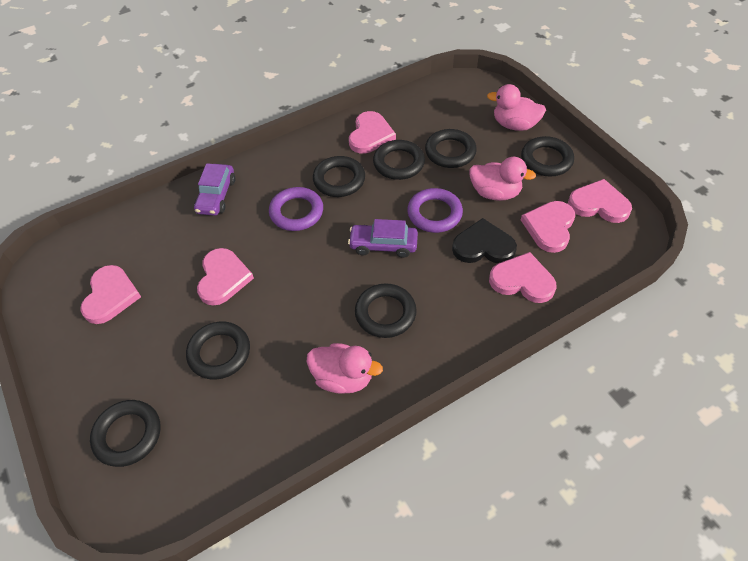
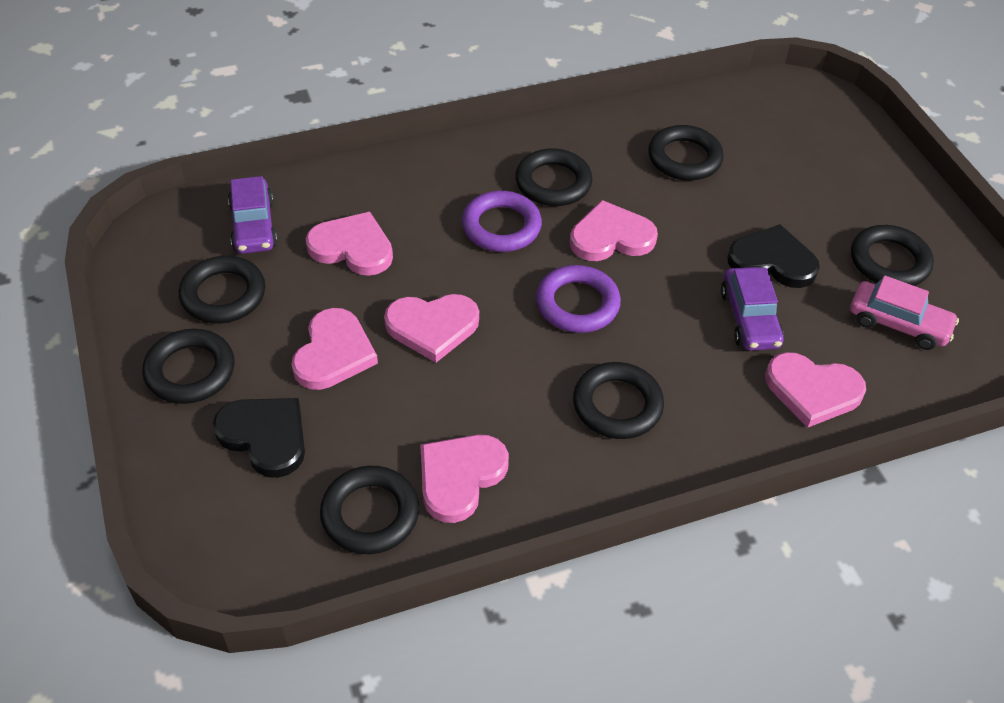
black heart: 1 -> 2
pink car: 0 -> 1
pink duck: 3 -> 0

